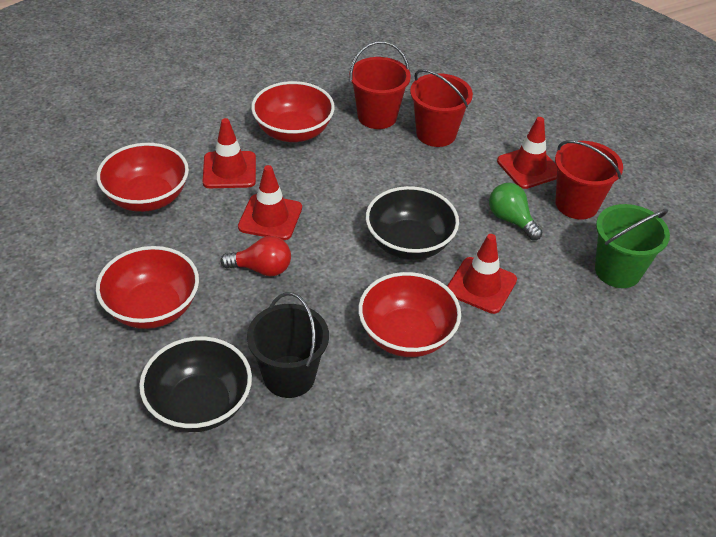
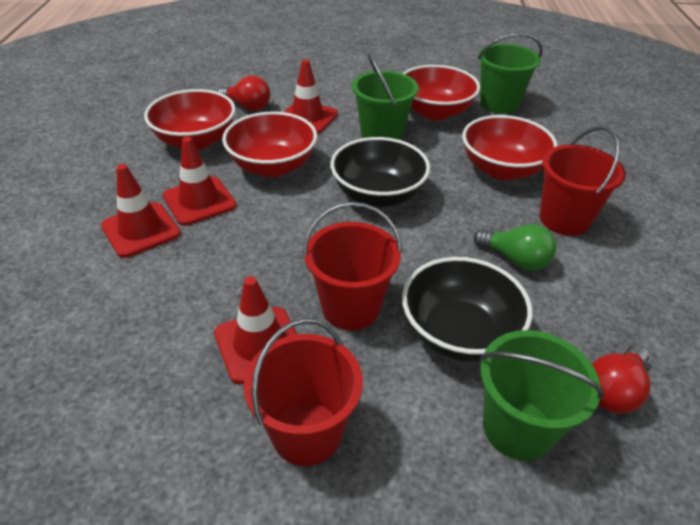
black bucket: 1 -> 0
green bucket: 1 -> 3
red light bulb: 1 -> 2

